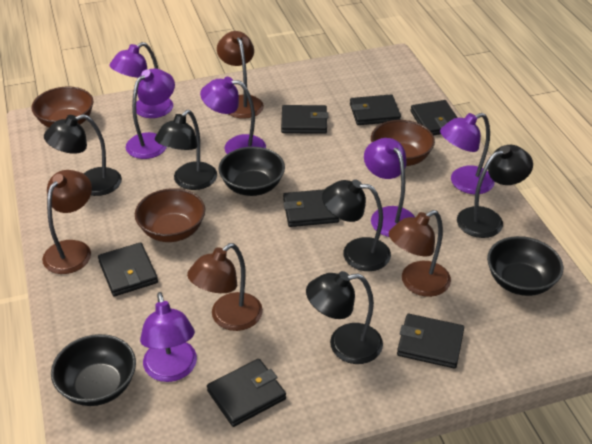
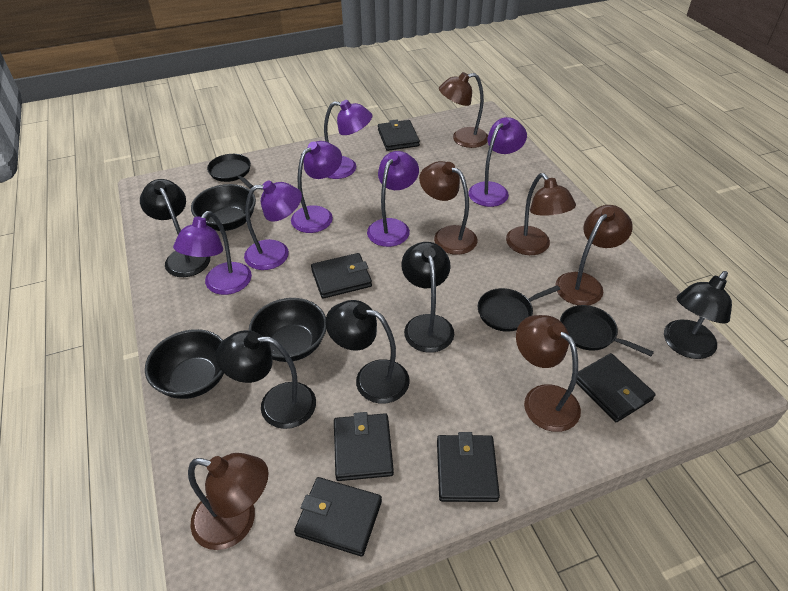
black pan: 0 -> 3
black wallet: 7 -> 6
brown bowl: 3 -> 0
brown lamp: 4 -> 6

